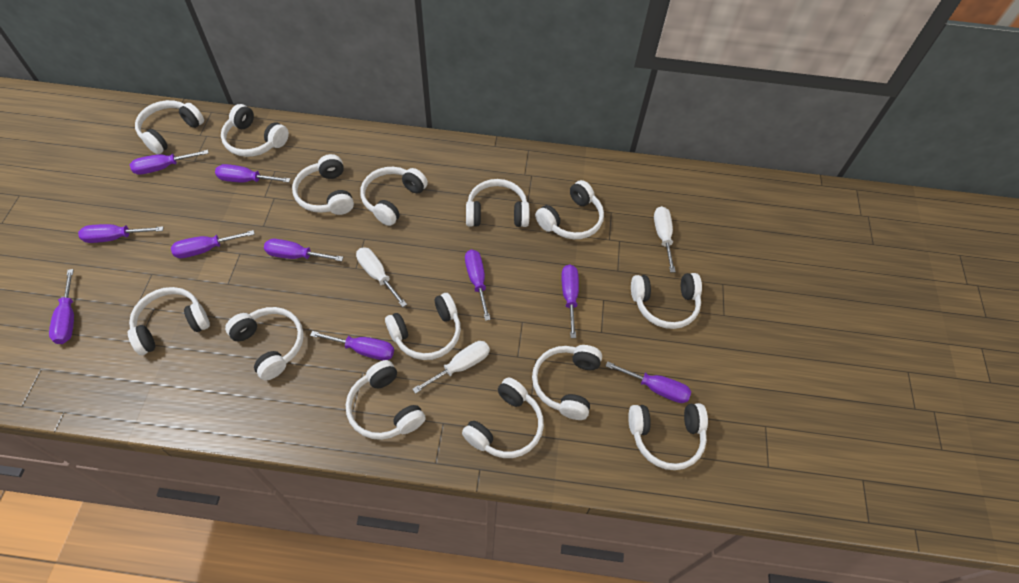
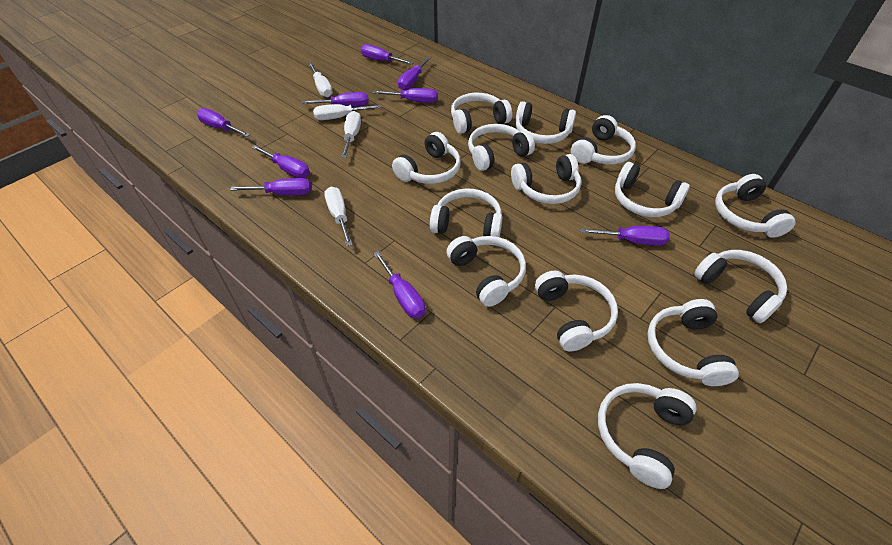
purple screwdriver: 10 -> 9
white screwdriver: 3 -> 4

